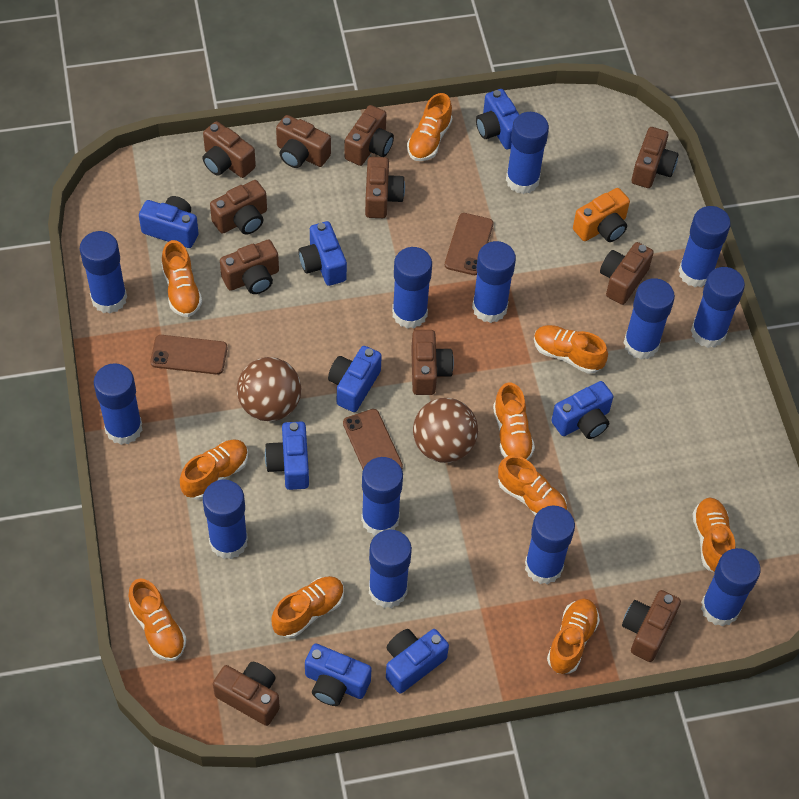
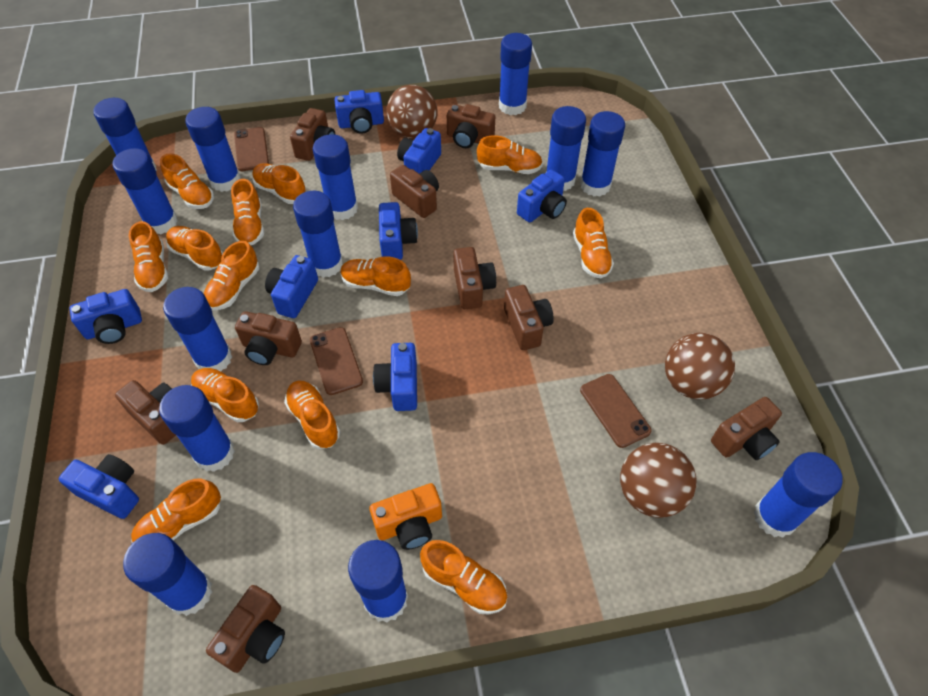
brown ball: 2 -> 3
brown camera: 11 -> 9
orange shoe: 10 -> 13

